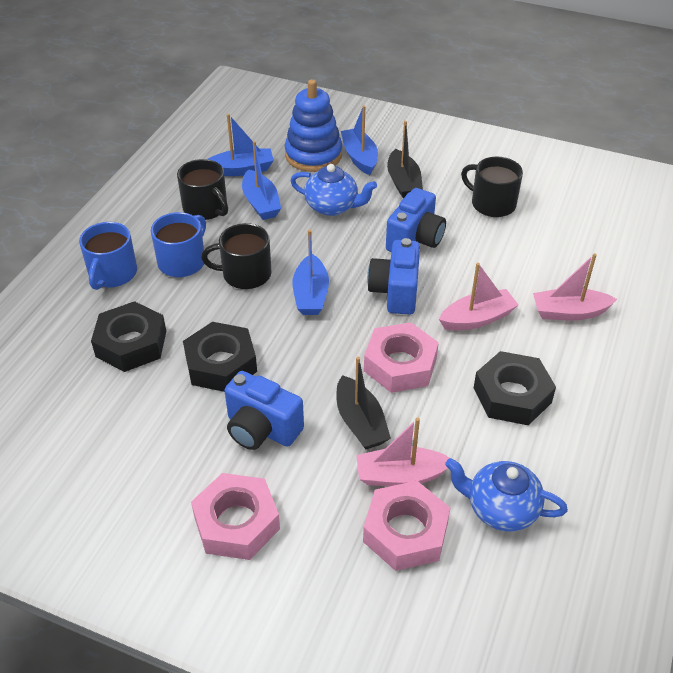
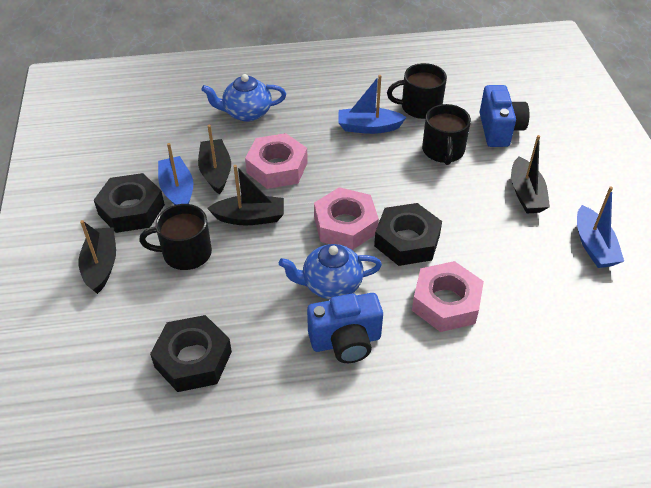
black boat: 2 -> 4
blue boat: 4 -> 3
blue camera: 3 -> 2
blue mug: 2 -> 0
blue stacking toy: 1 -> 0
pink boat: 3 -> 0

